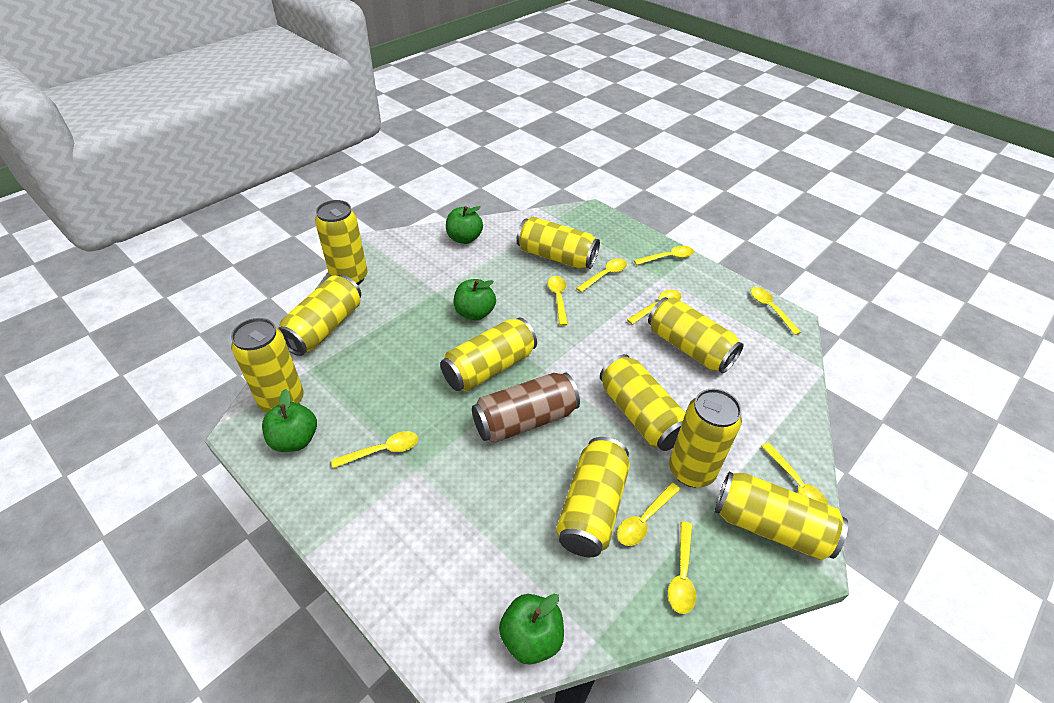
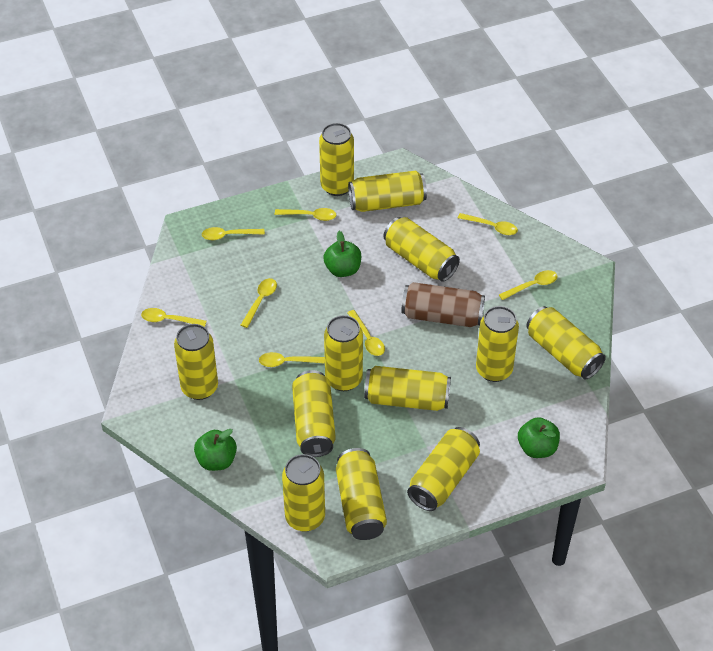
green apple: 4 -> 3
yellow can: 10 -> 12
yellow spoon: 9 -> 8

